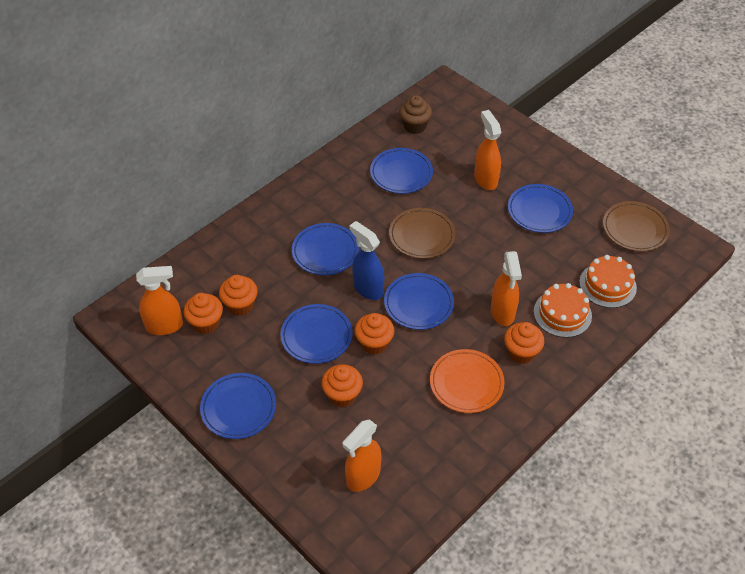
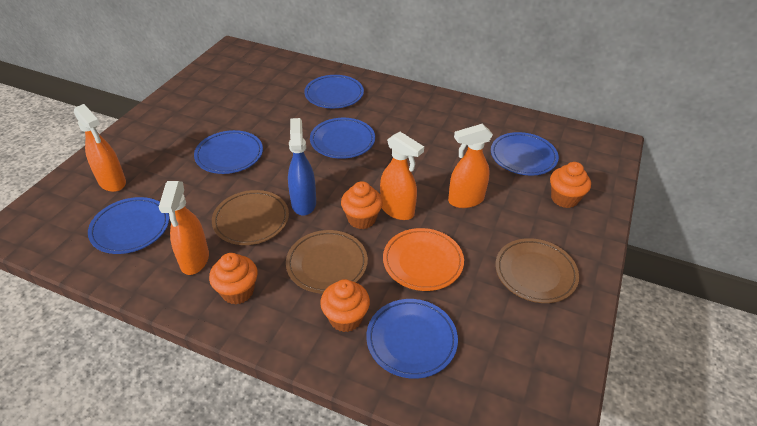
brown cupcake: 1 -> 0
brown plate: 2 -> 3
orange cake: 2 -> 0
orange cupcake: 5 -> 4

